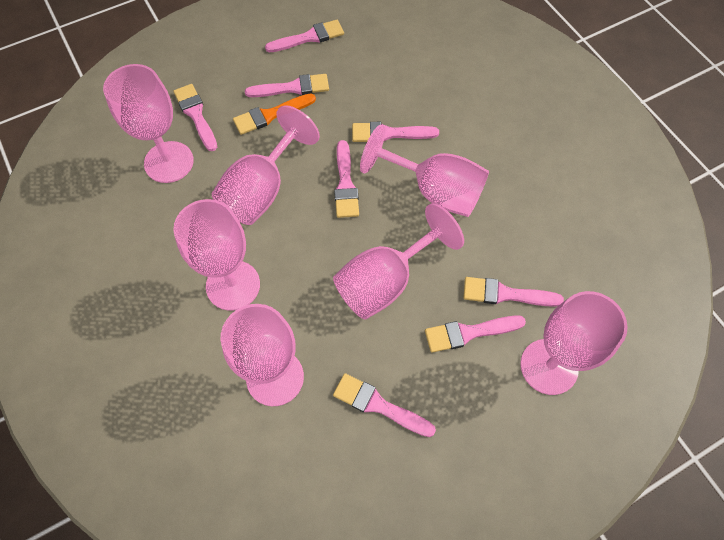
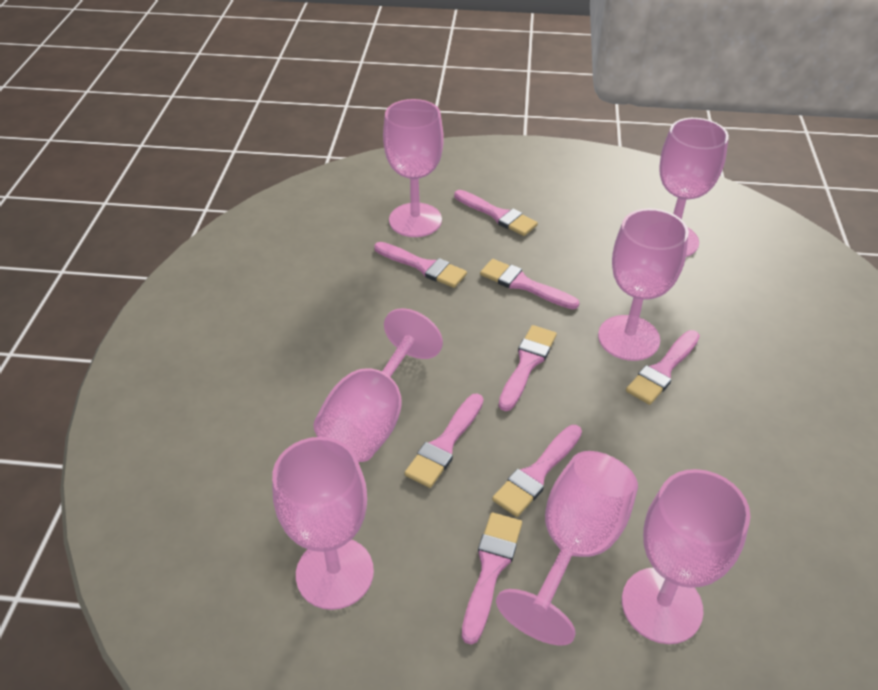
orange brush: 1 -> 0

